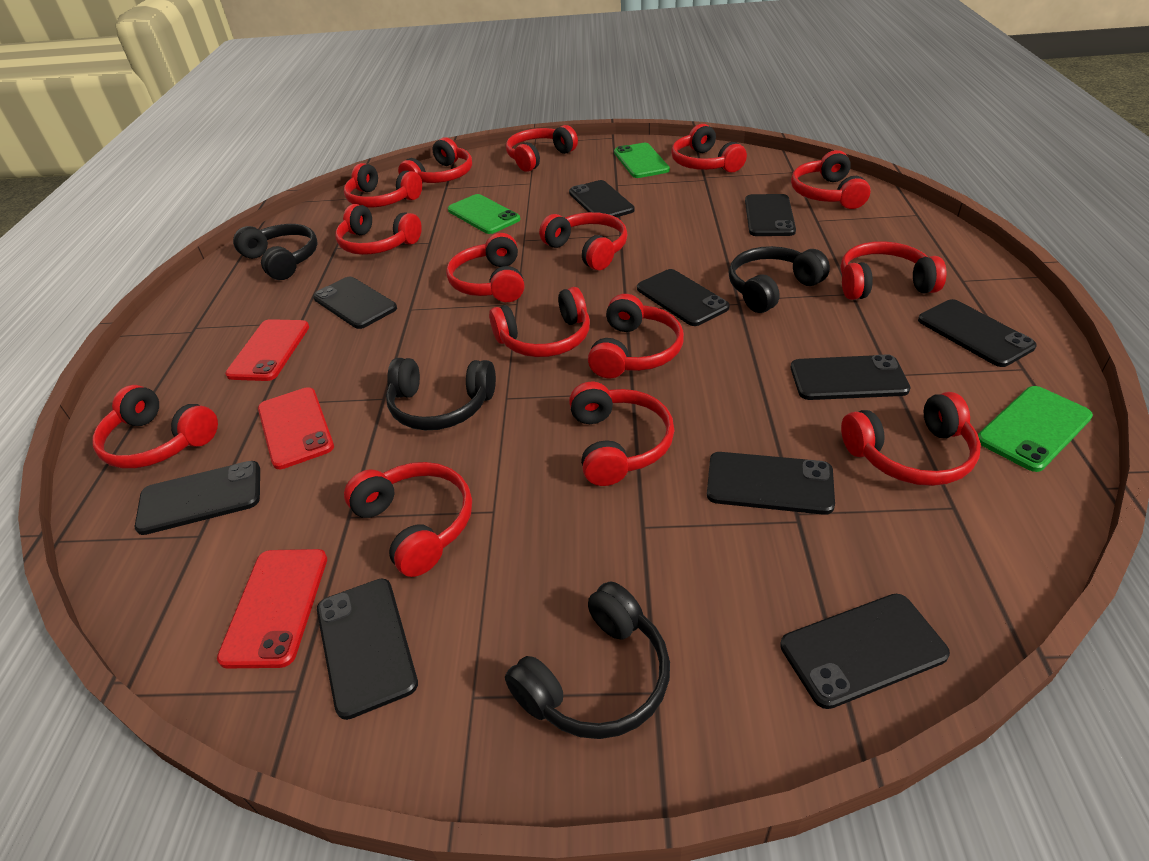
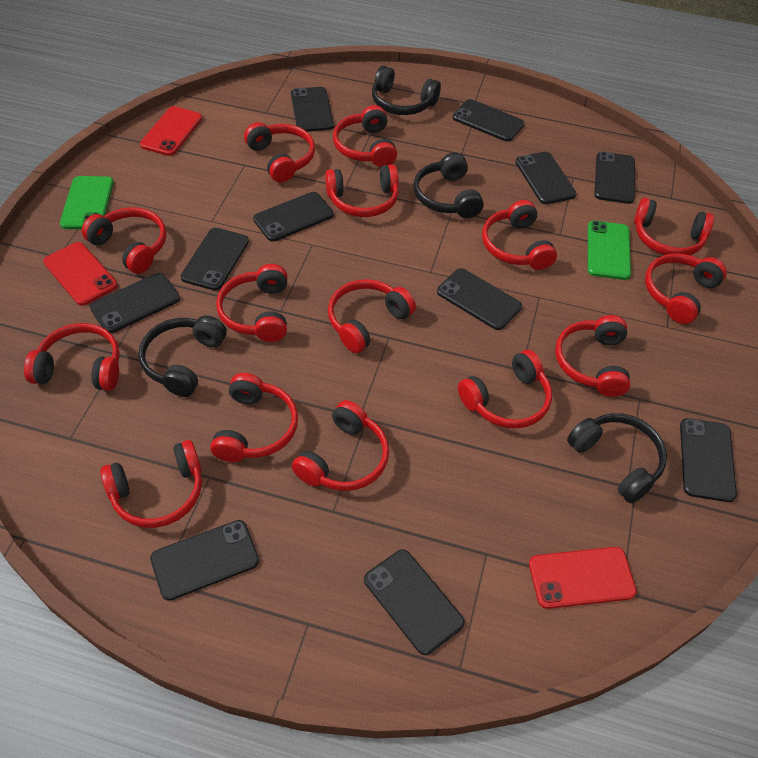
black phone: 10 -> 11
green phone: 3 -> 2

